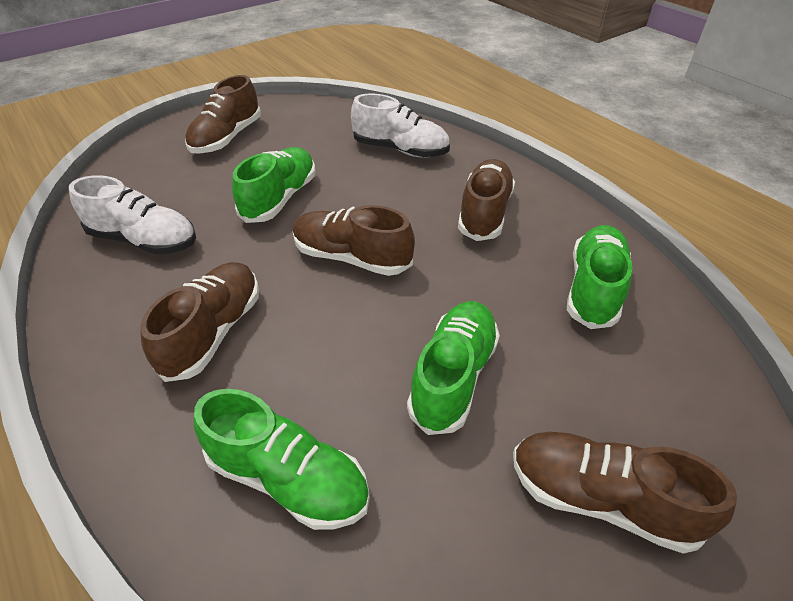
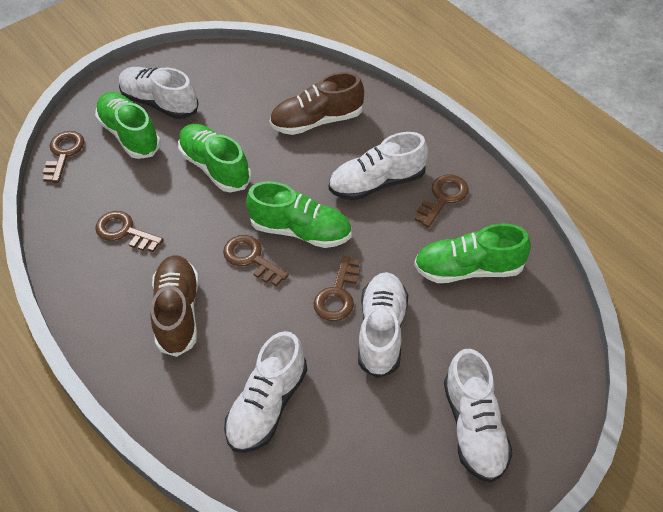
brown key: 0 -> 5
brown shoe: 5 -> 2
white shoe: 2 -> 5

